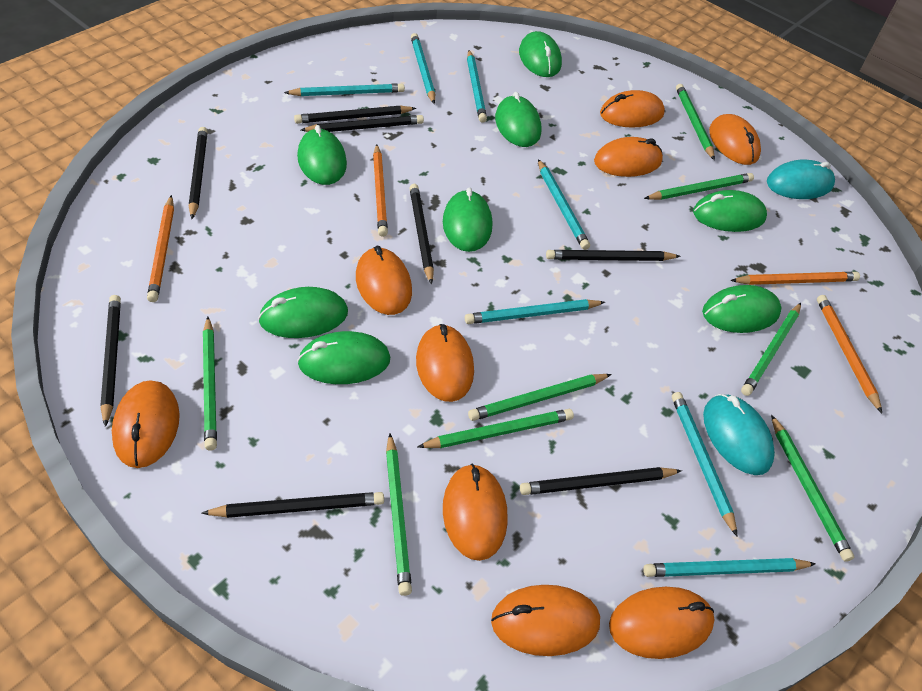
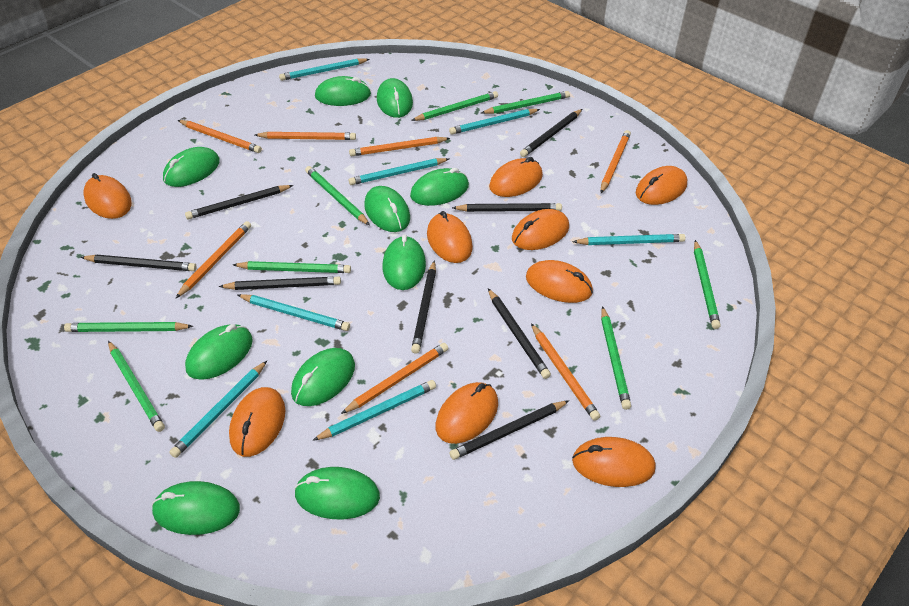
green mouse: 8 -> 10
orange pencil: 4 -> 7
turquoise mouse: 2 -> 0

